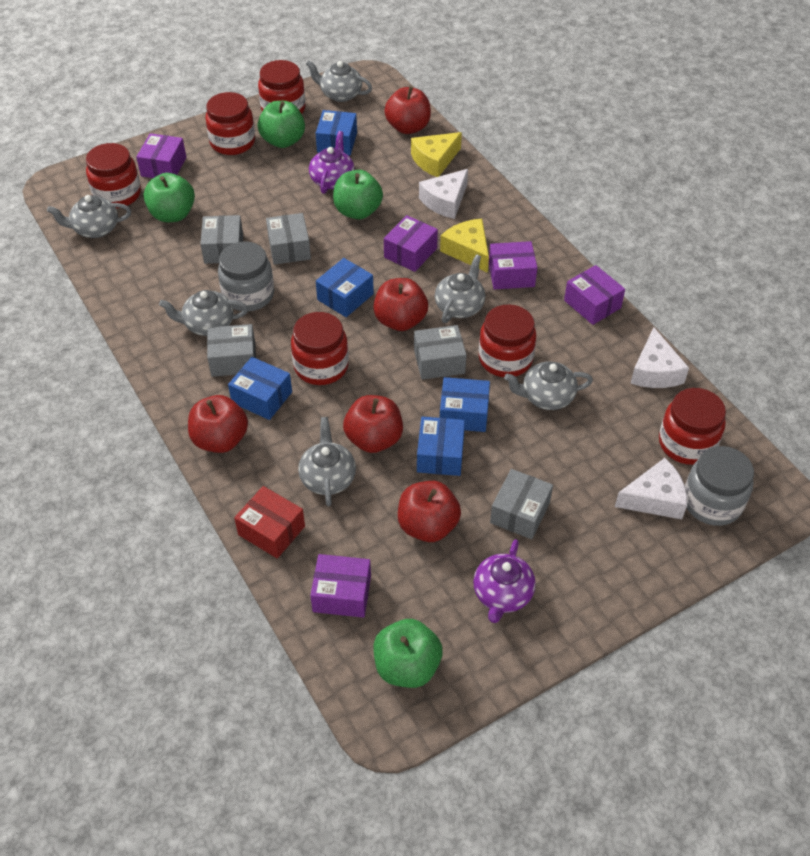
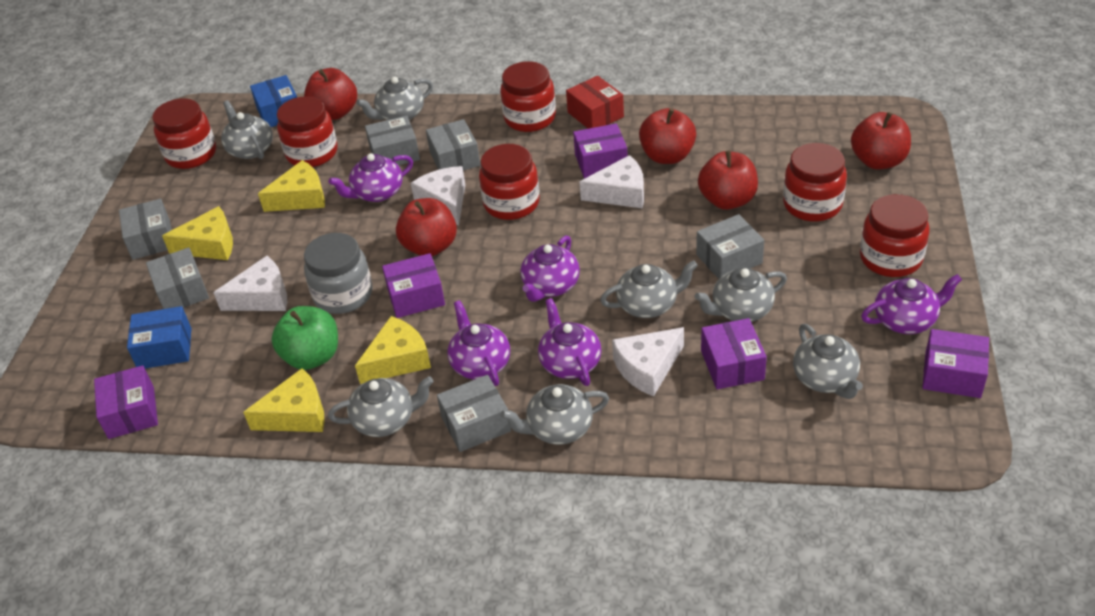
blue box: 5 -> 2
green apple: 4 -> 1
grey box: 5 -> 6
grey jar: 2 -> 1
grey teapot: 6 -> 7
purple teapot: 2 -> 5
white cheese: 3 -> 4
yellow cheese: 2 -> 4

